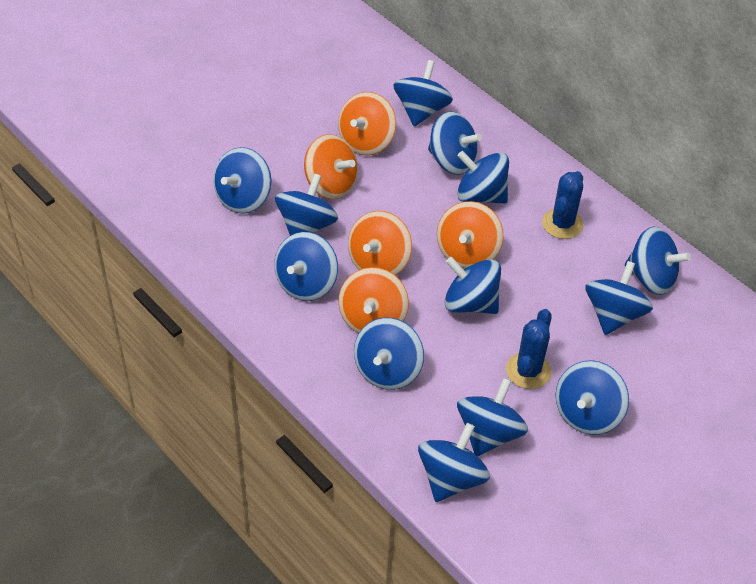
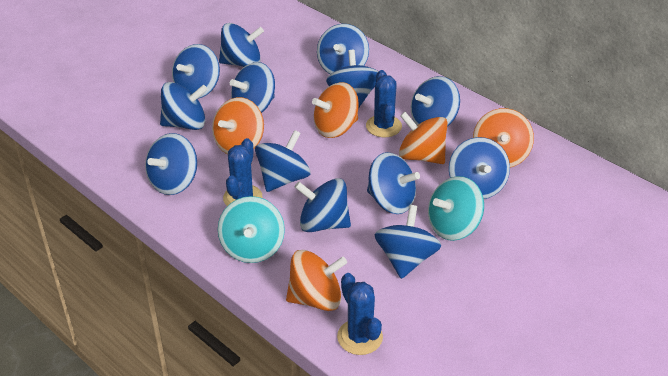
blue cactus: 2 -> 3
turquoise spinning top: 0 -> 2

